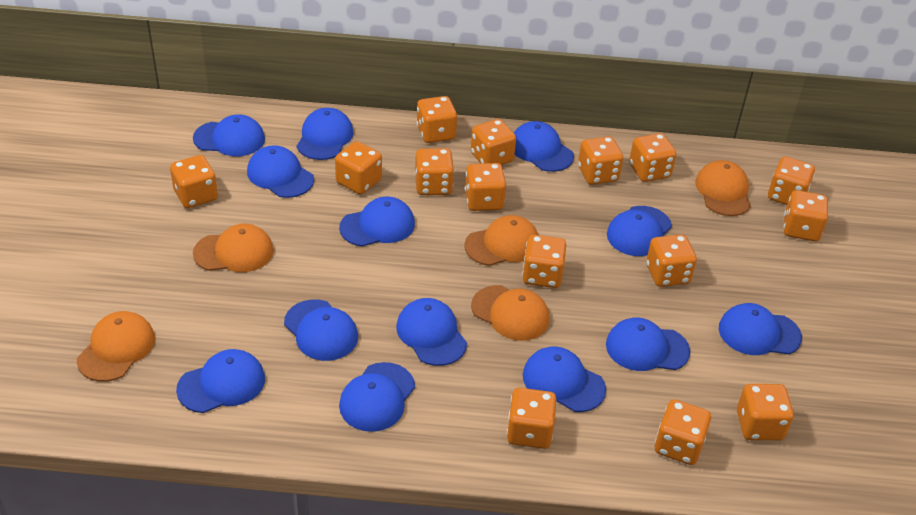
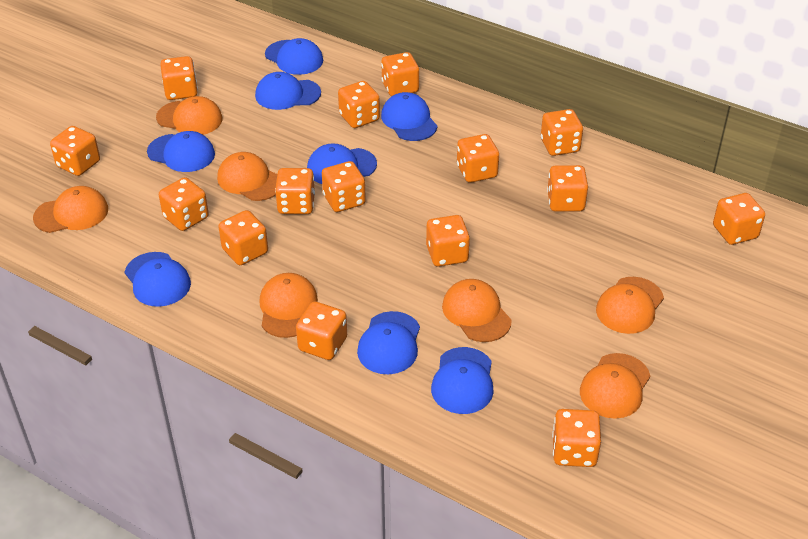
blue cap: 13 -> 8
orange cap: 5 -> 7

